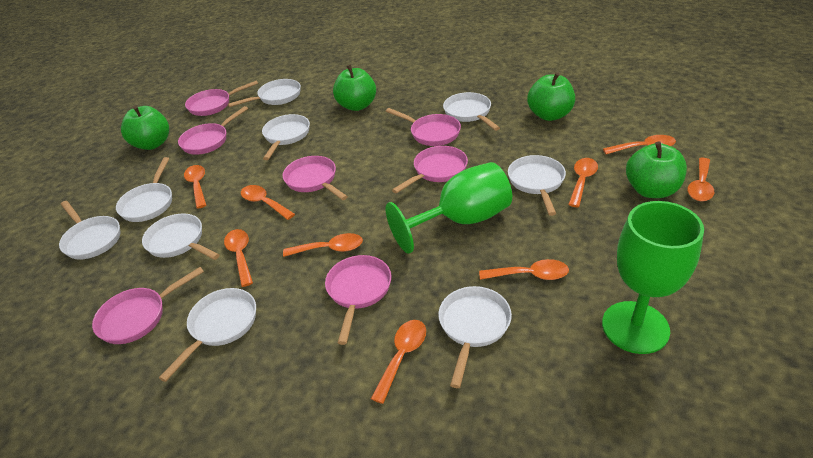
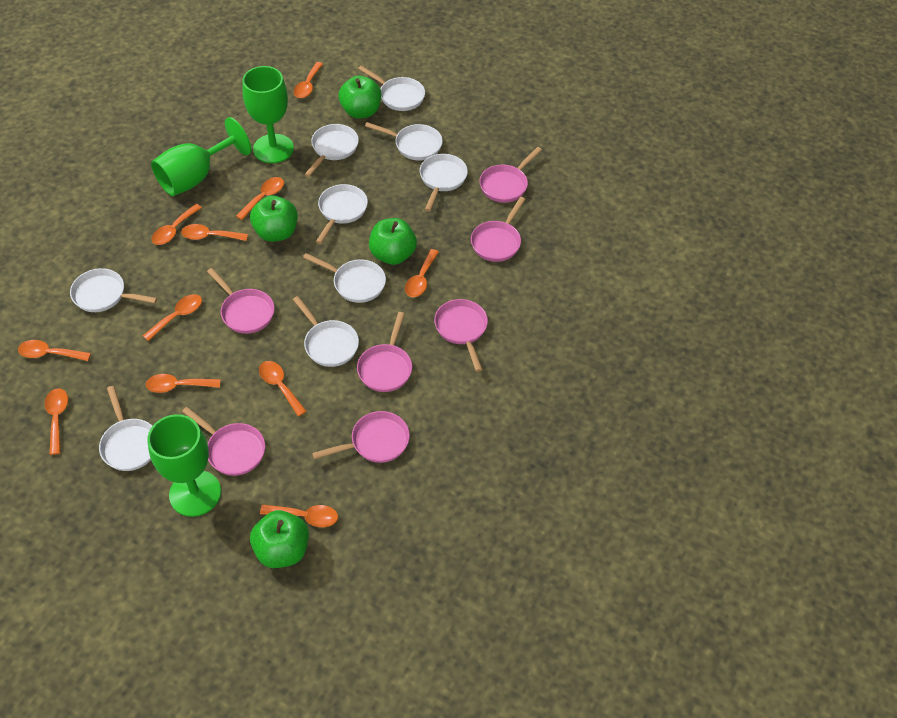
green goblet: 2 -> 3
orange spoon: 9 -> 11

